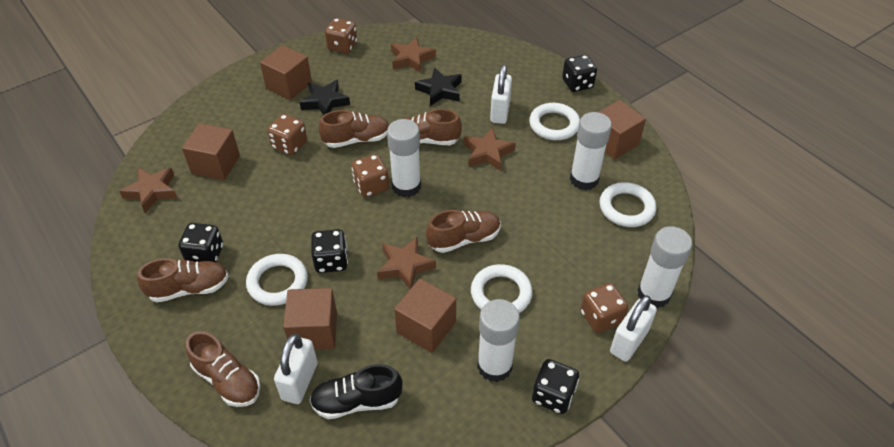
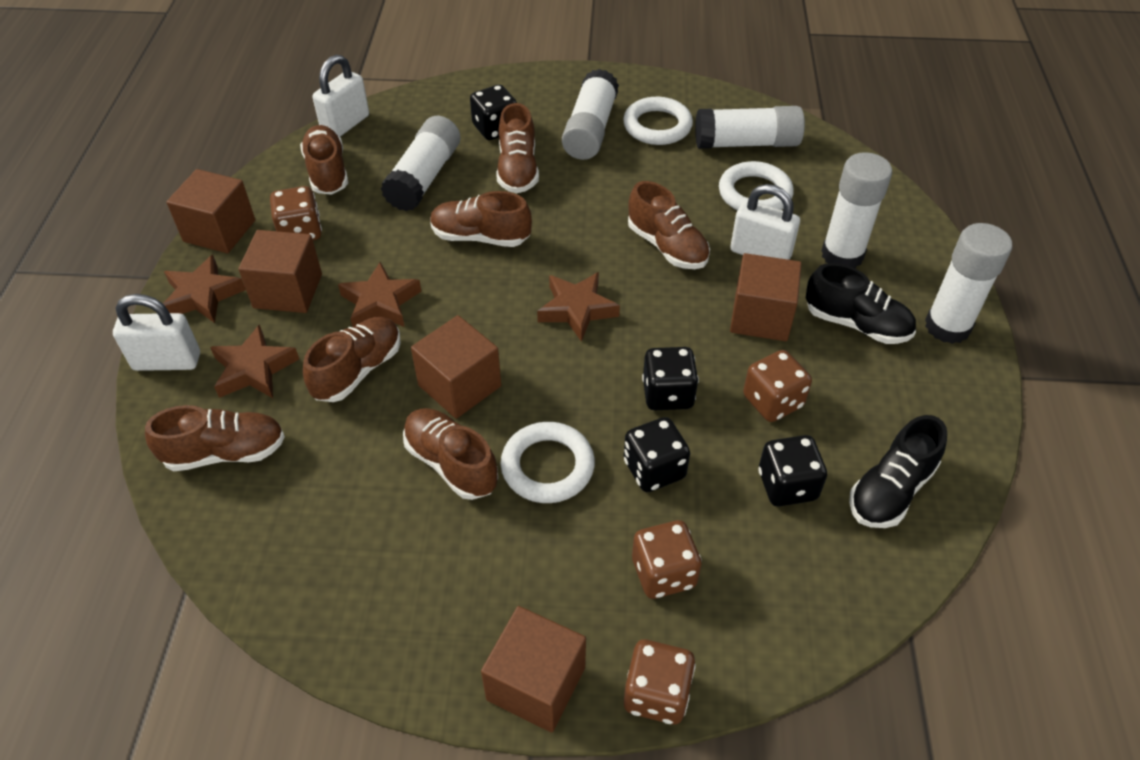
black shoe: 1 -> 2
black star: 2 -> 0
brown shoe: 5 -> 7
white glue stick: 4 -> 5
white ring: 4 -> 3

